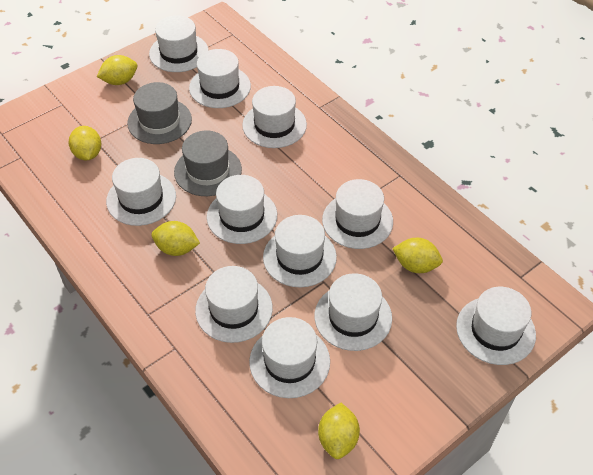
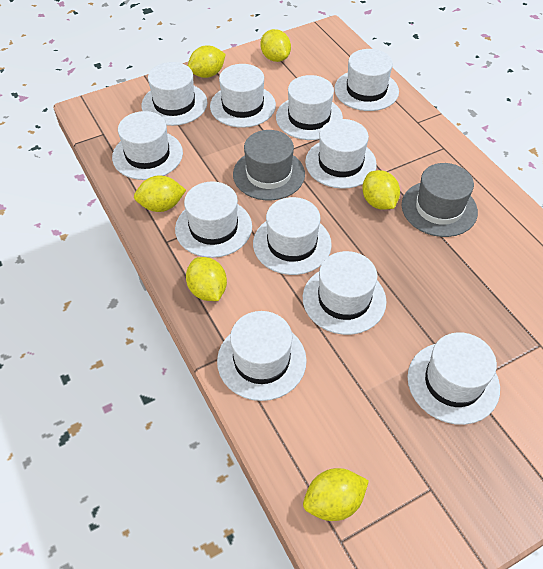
yellow lemon: 5 -> 6

